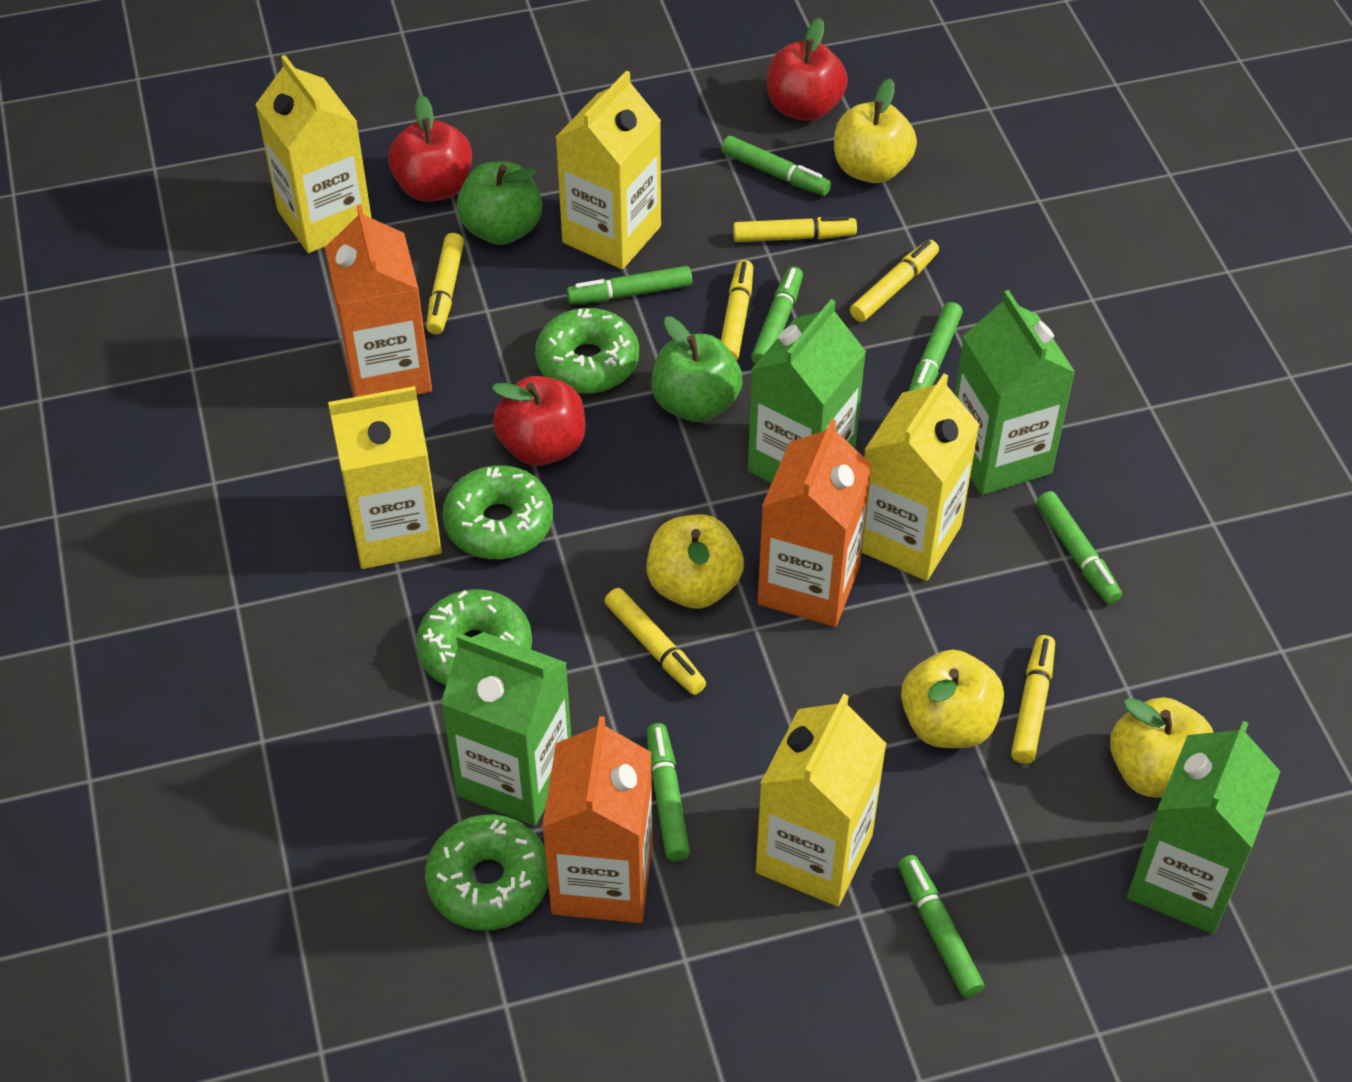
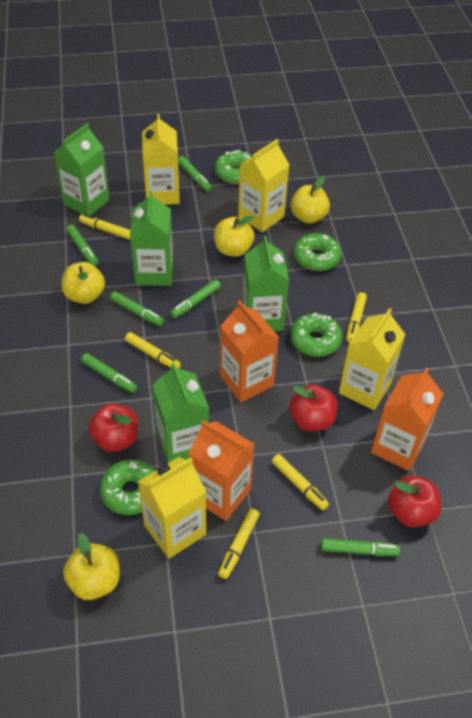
green apple: 2 -> 0
green marker: 7 -> 6
yellow carton: 5 -> 4
yellow marker: 6 -> 5

